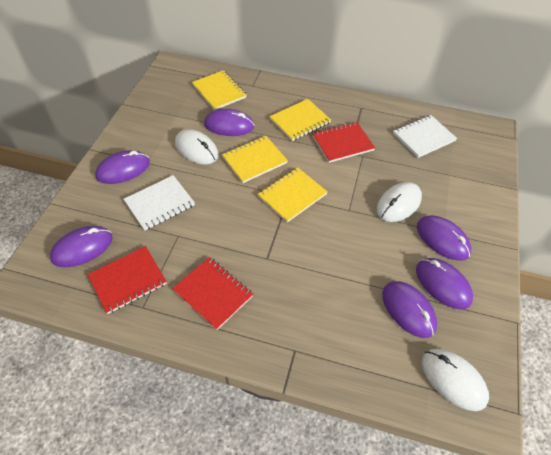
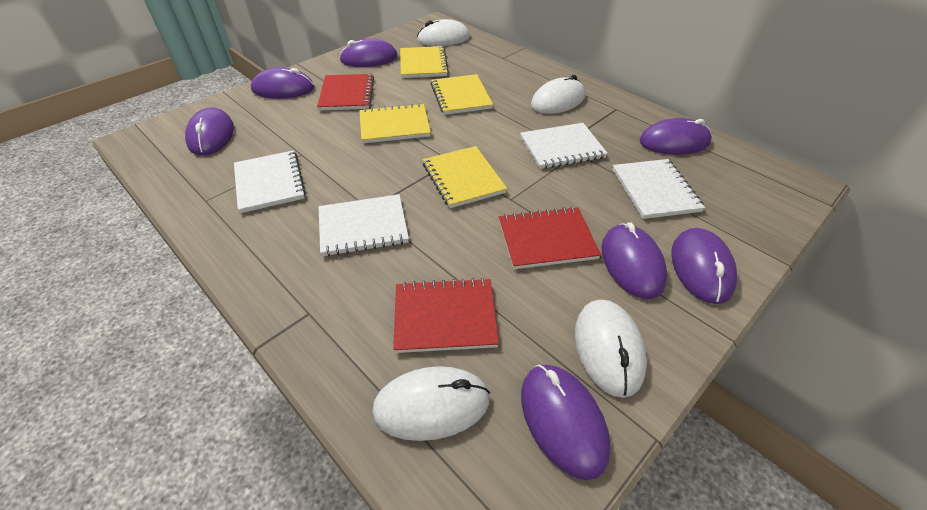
purple mouse: 6 -> 7
white mouse: 3 -> 4
white notebook: 2 -> 4

